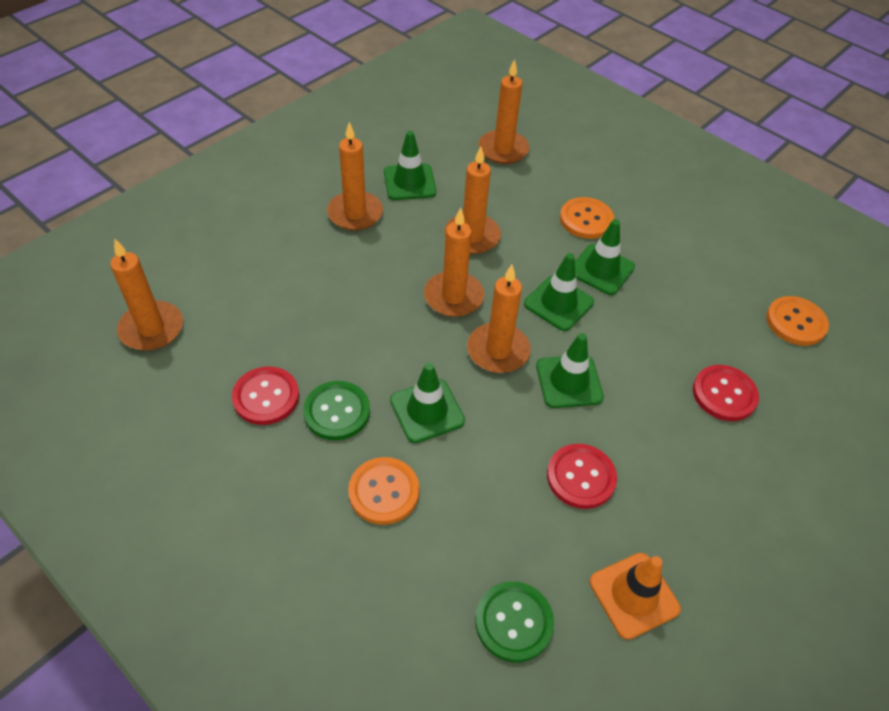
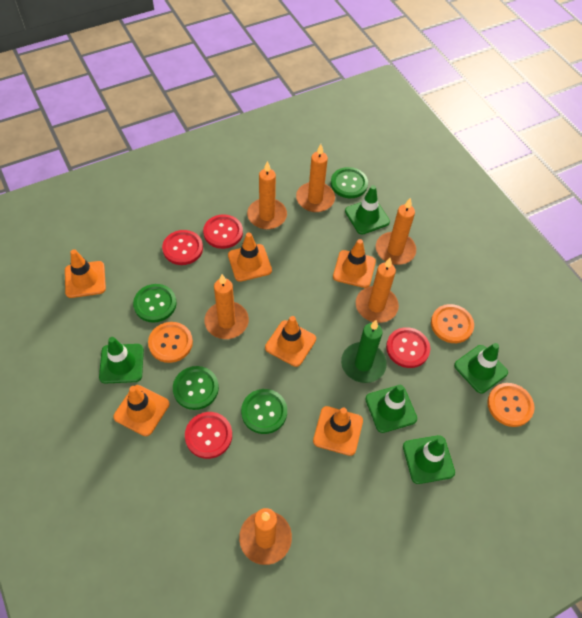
green button: 2 -> 4
green candle: 0 -> 1
orange traffic cone: 1 -> 6
red button: 3 -> 4

